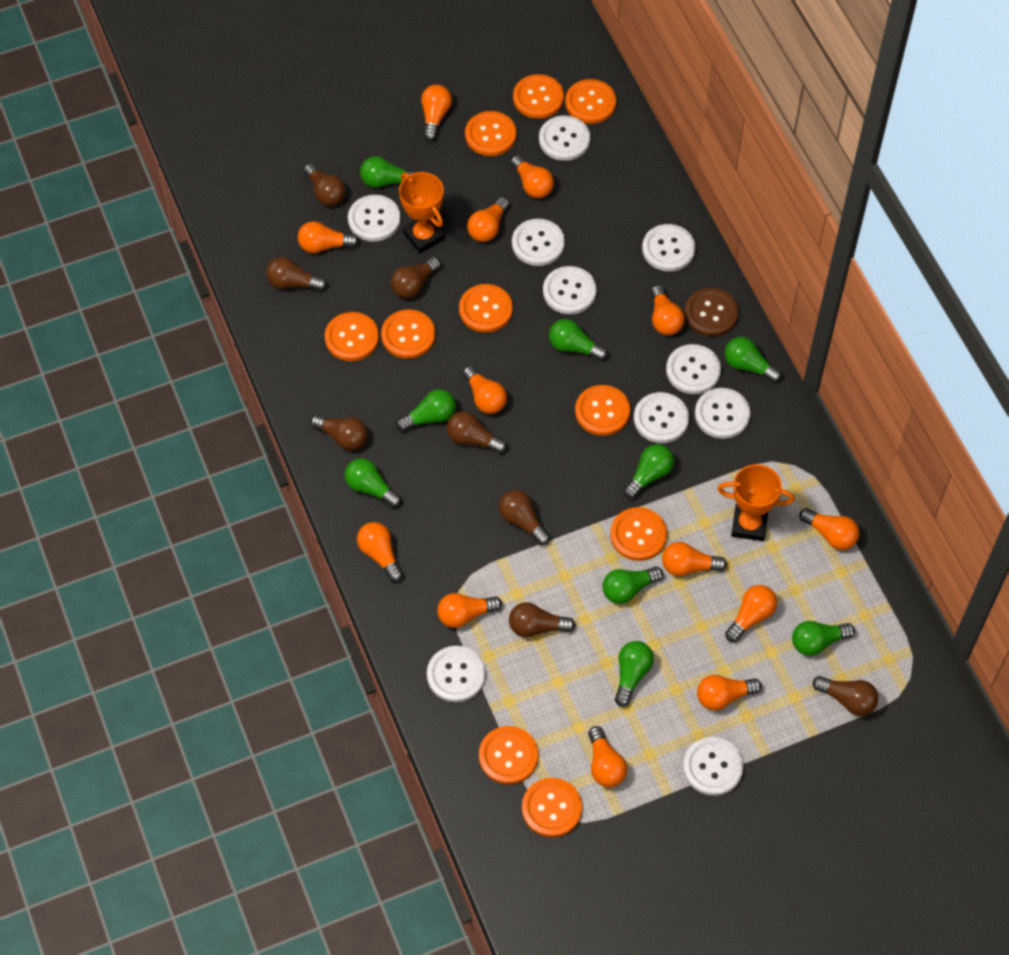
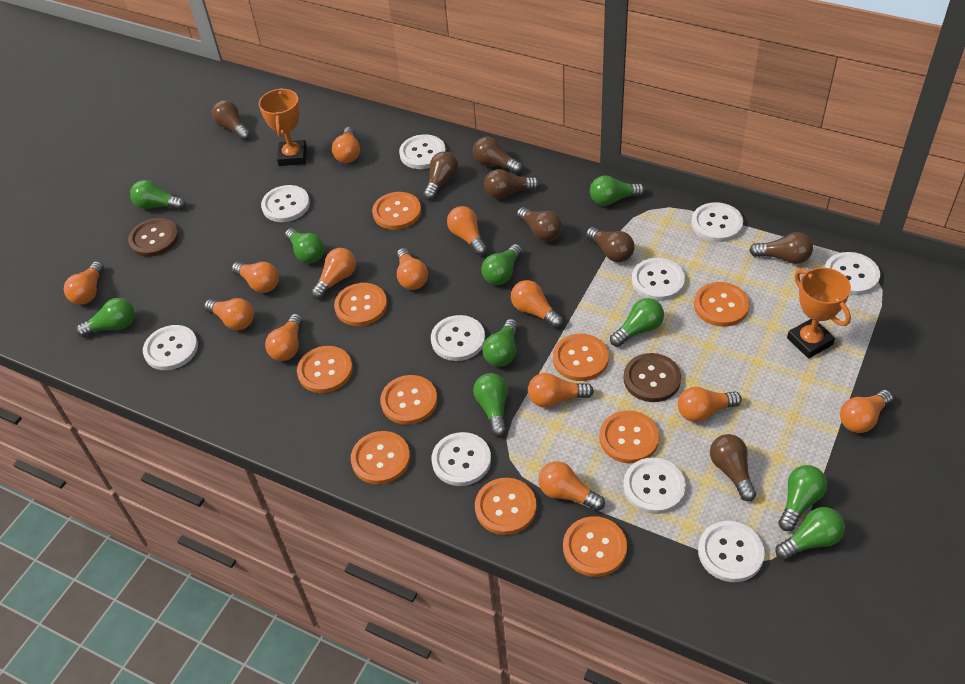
brown button: 1 -> 2
green light bulb: 9 -> 10

